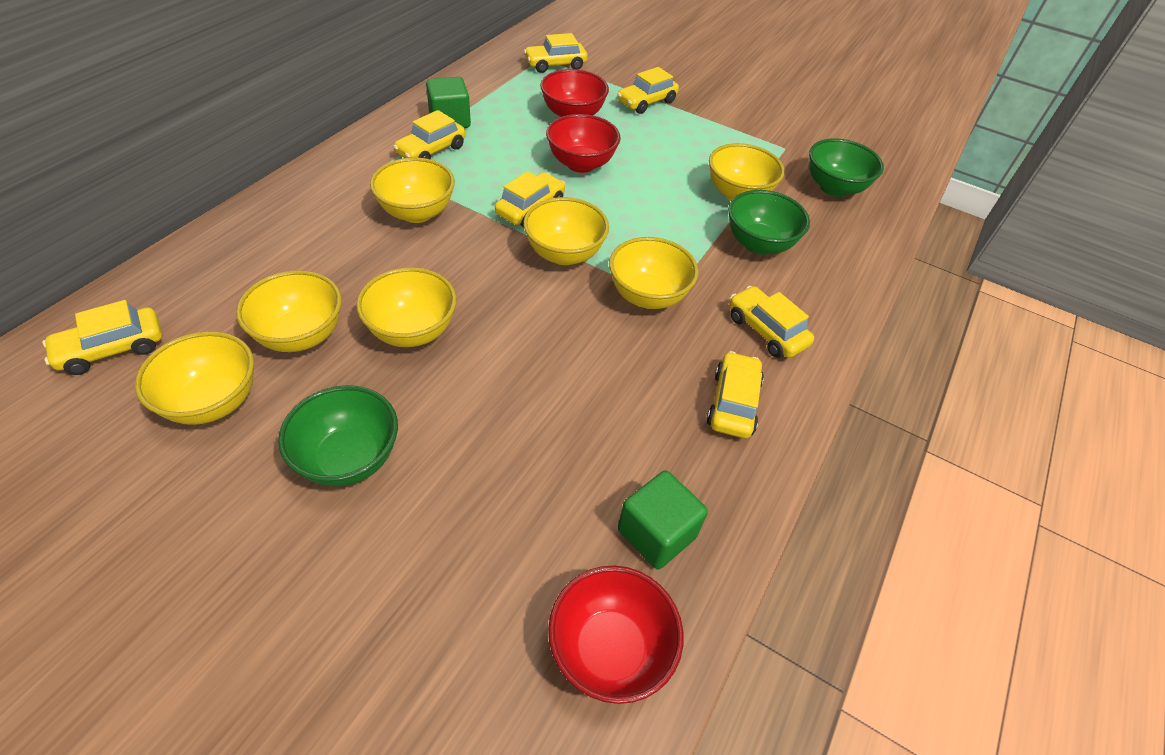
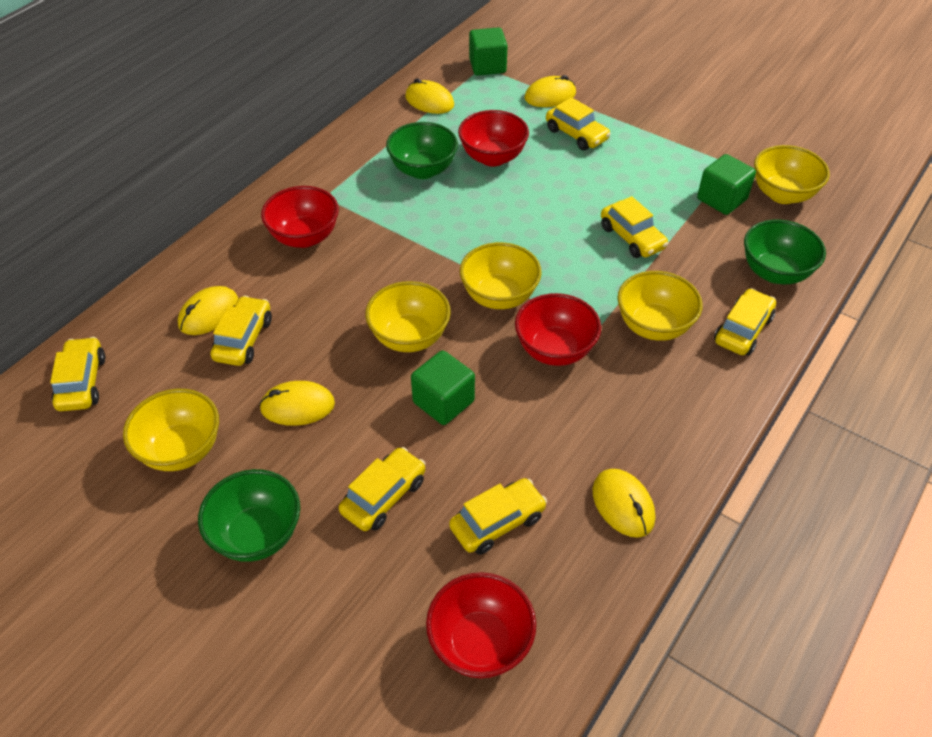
green cube: 2 -> 3
red bowl: 3 -> 4
yellow bowl: 7 -> 5
yellow mouse: 0 -> 5

